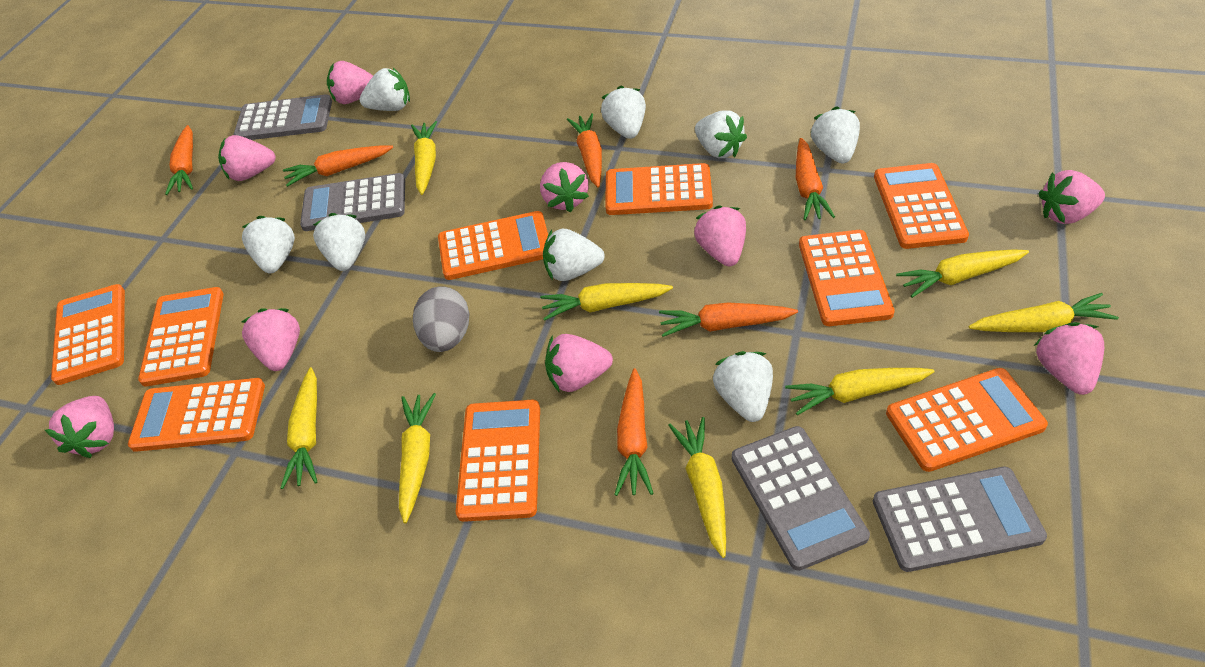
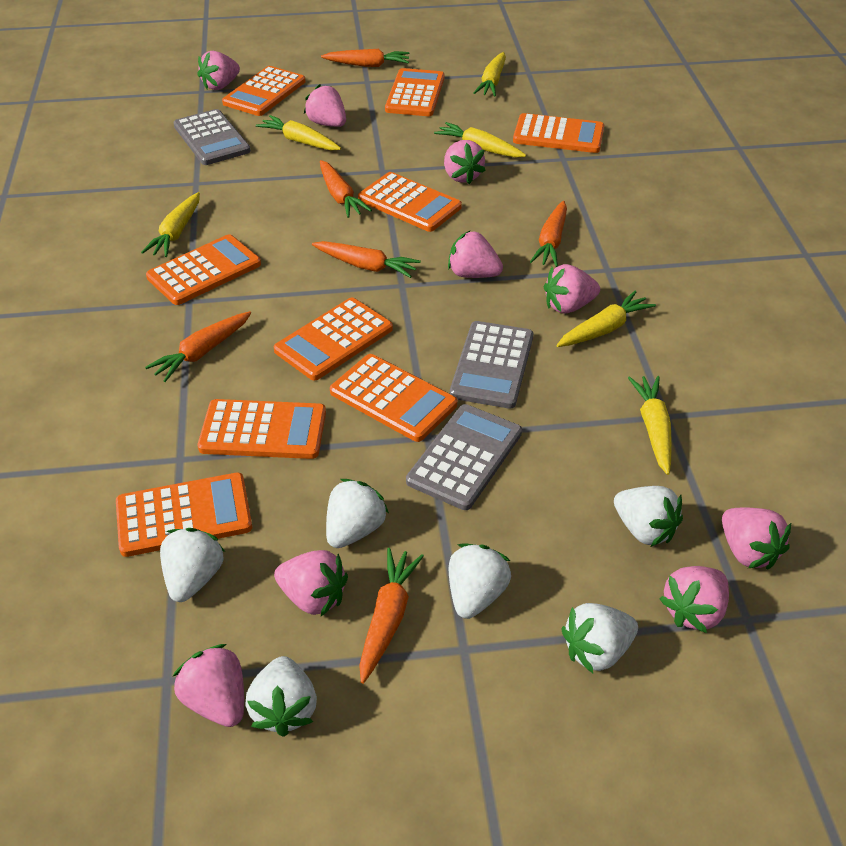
grey calculator: 4 -> 3
grey egg: 1 -> 0
white strawberry: 8 -> 6
yellow carrot: 8 -> 6

